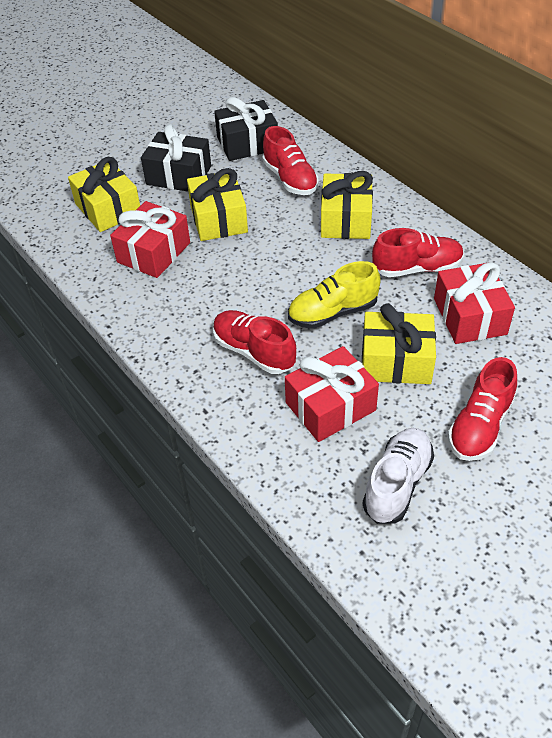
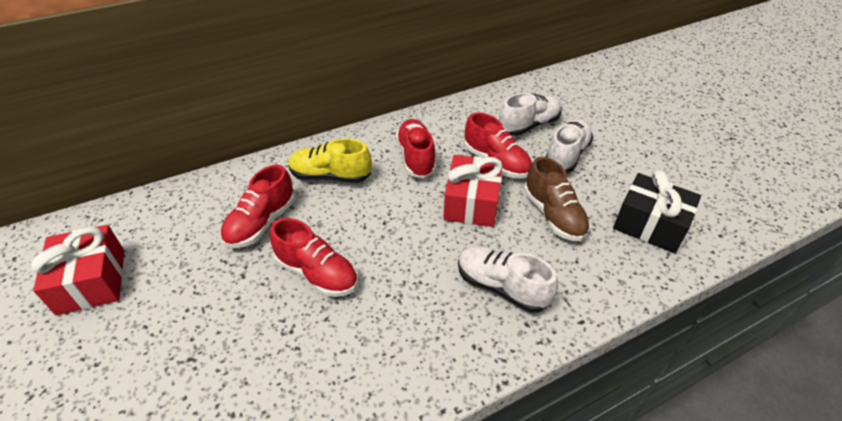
black gift: 2 -> 1
brown shoe: 0 -> 1
red gift: 3 -> 2
white shoe: 1 -> 3
yellow gift: 4 -> 0

